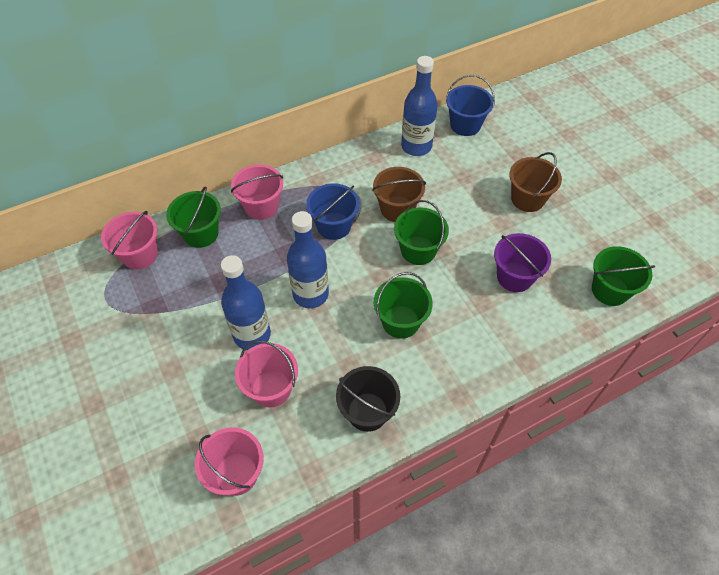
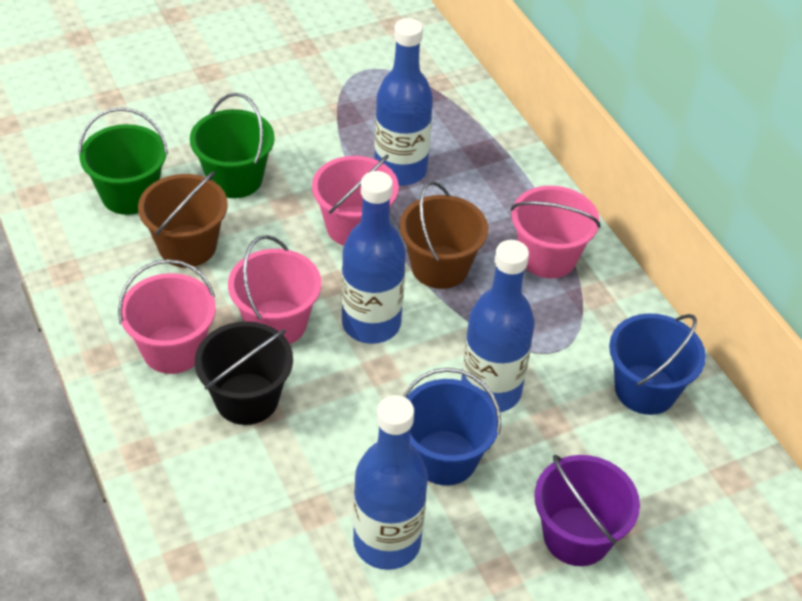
blue bottle: 3 -> 4
green bucket: 4 -> 2

